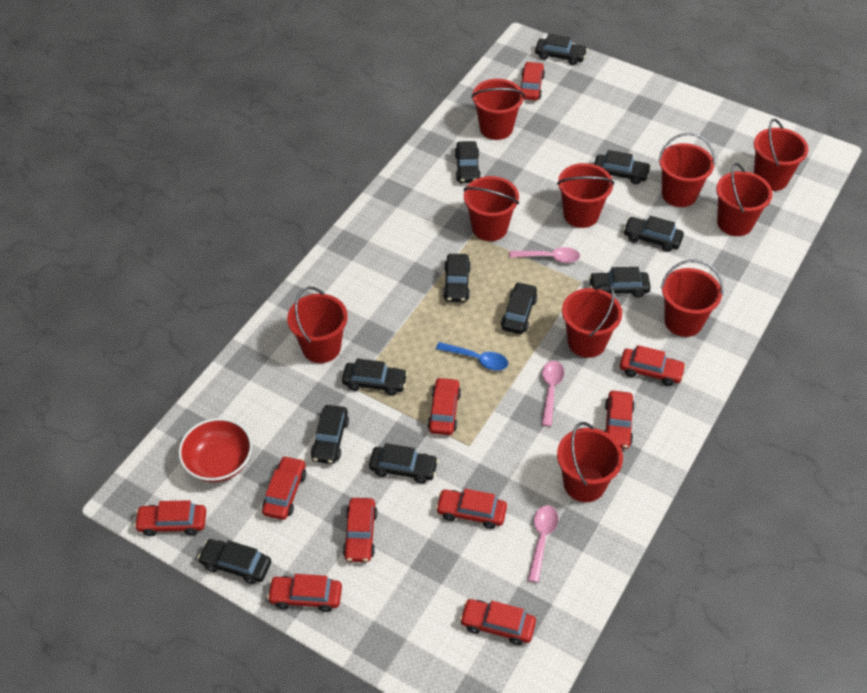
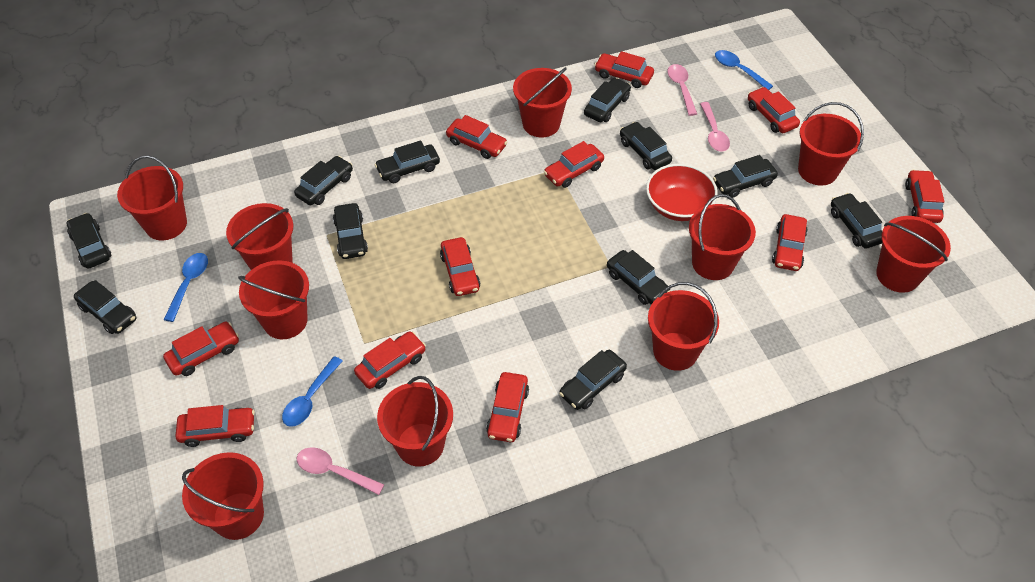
blue spoon: 1 -> 3
red car: 10 -> 11

